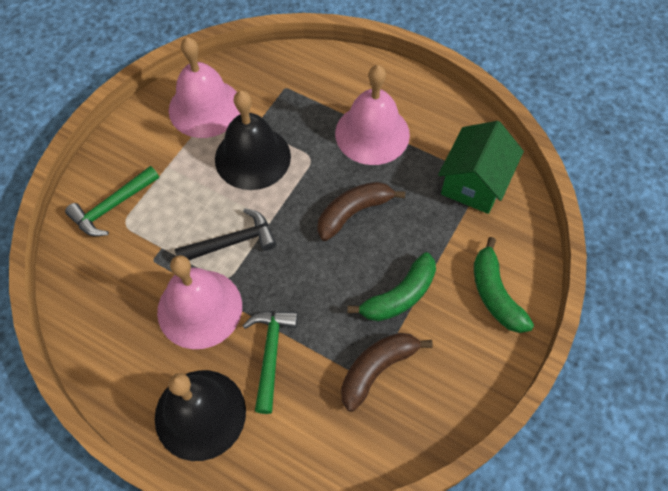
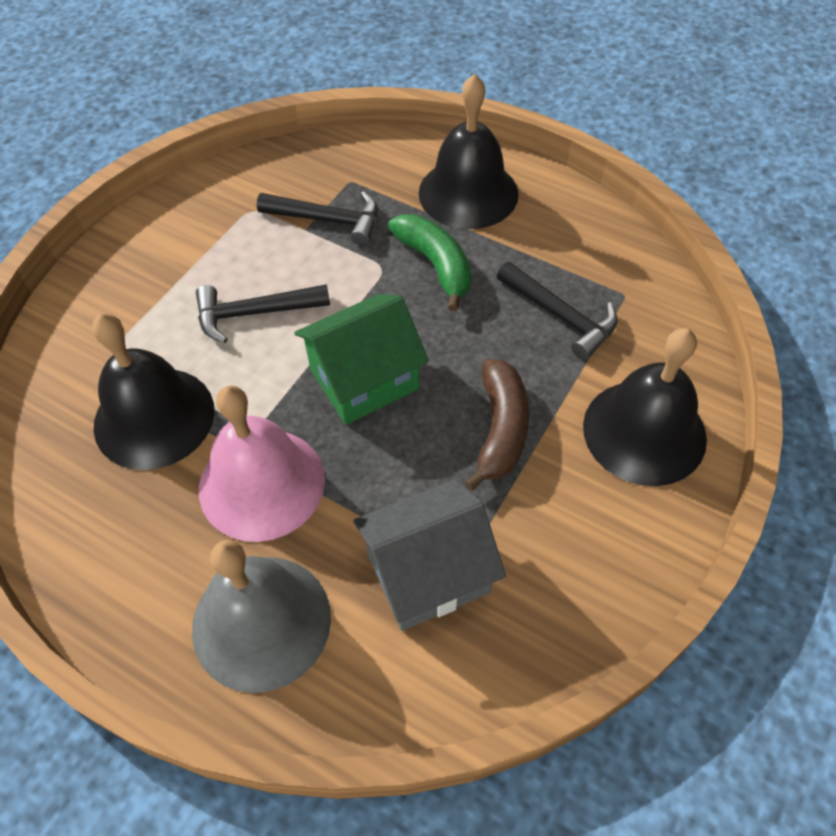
black bell: 2 -> 3
black hammer: 1 -> 3
brown banana: 2 -> 1
green banana: 2 -> 1
green hammer: 2 -> 0
grey bell: 0 -> 1
grey house: 0 -> 1
pink bell: 3 -> 1

